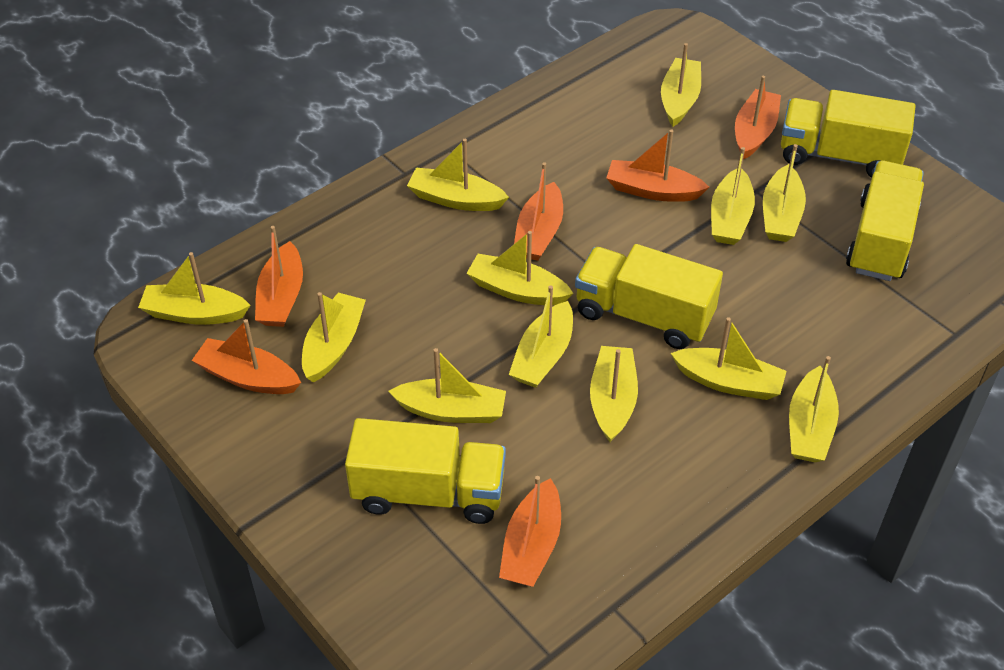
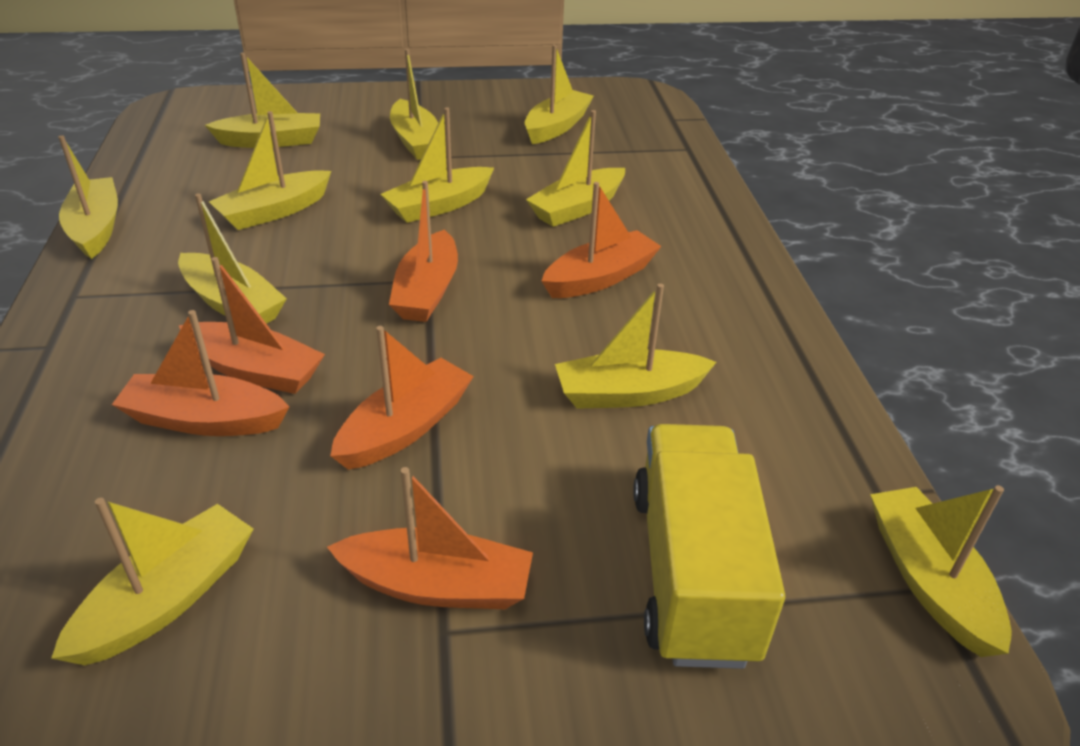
yellow boat: 12 -> 11
yellow truck: 4 -> 1

